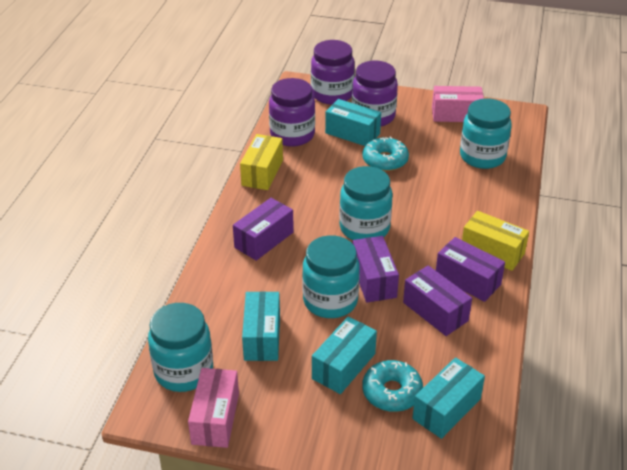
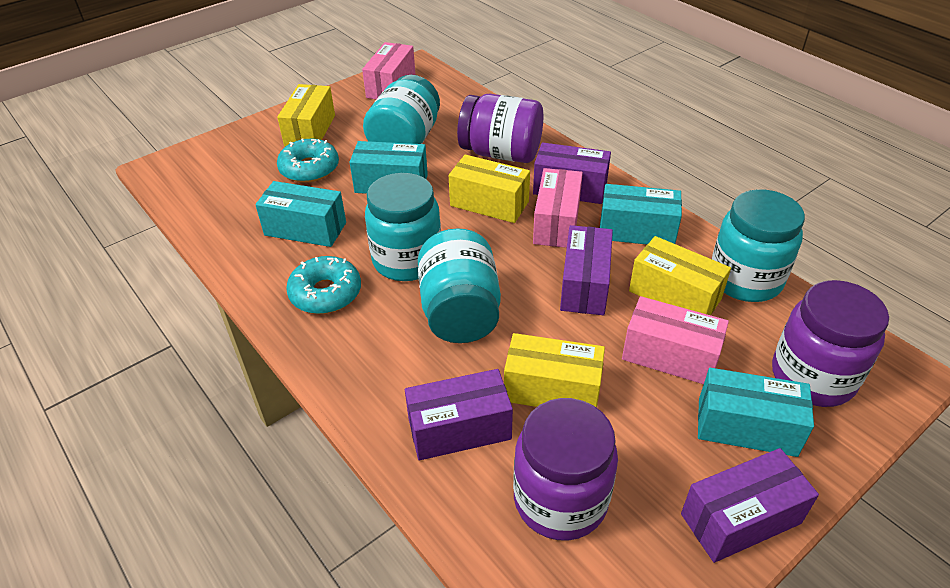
pink box: 2 -> 3
yellow box: 2 -> 4

